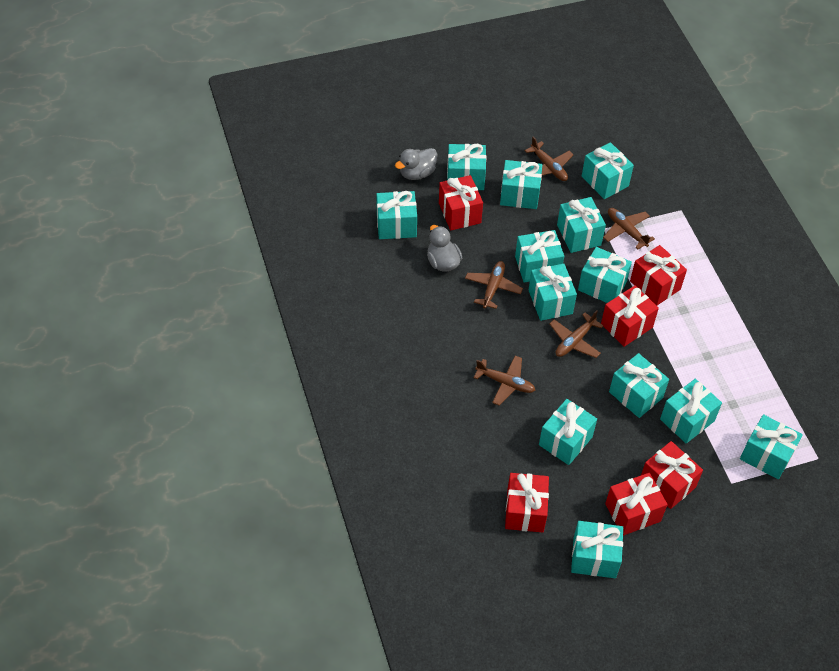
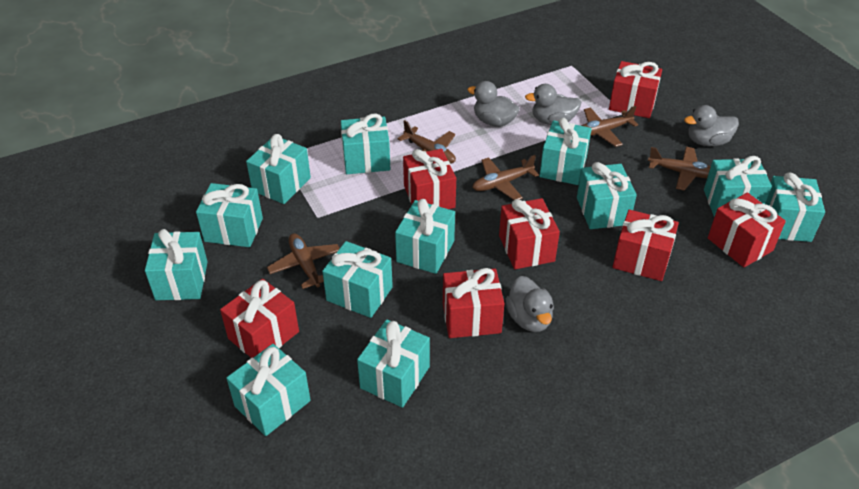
grey duck: 2 -> 4
red gift: 6 -> 7
turquoise gift: 13 -> 12

